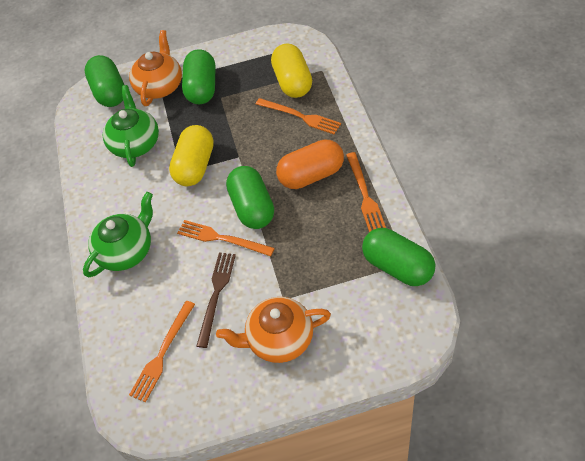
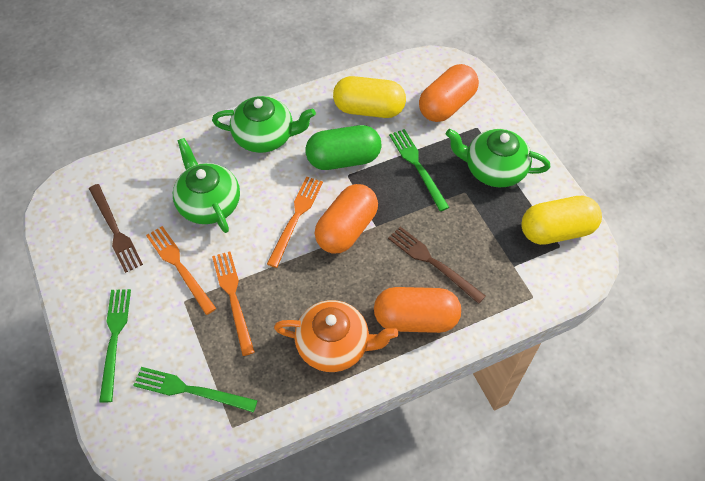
brown fork: 1 -> 2
green capsule: 4 -> 1
green fork: 0 -> 3
green teapot: 2 -> 3
orange capsule: 1 -> 3
orange fork: 4 -> 3
orange teapot: 2 -> 1

